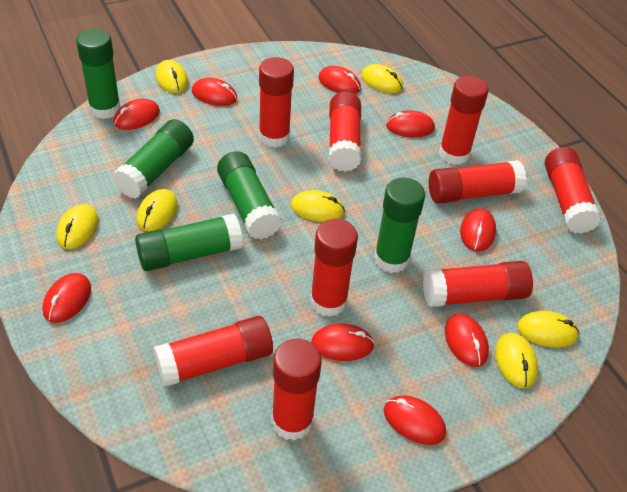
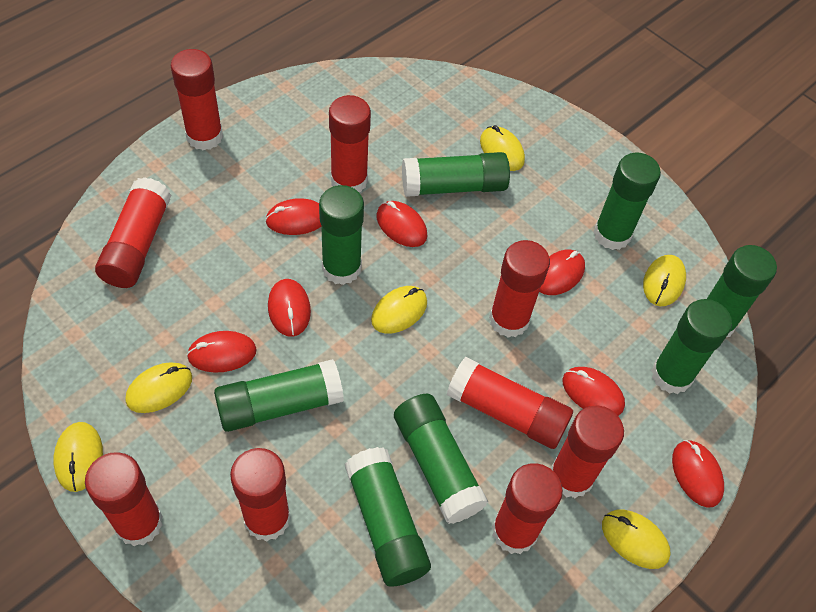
green glue stick: 5 -> 8
red mouse: 9 -> 7
yellow mouse: 7 -> 6

